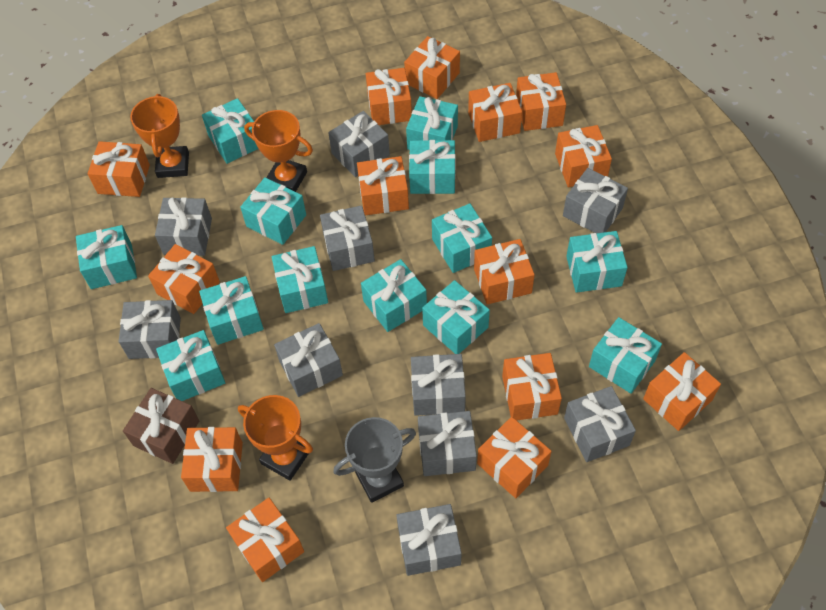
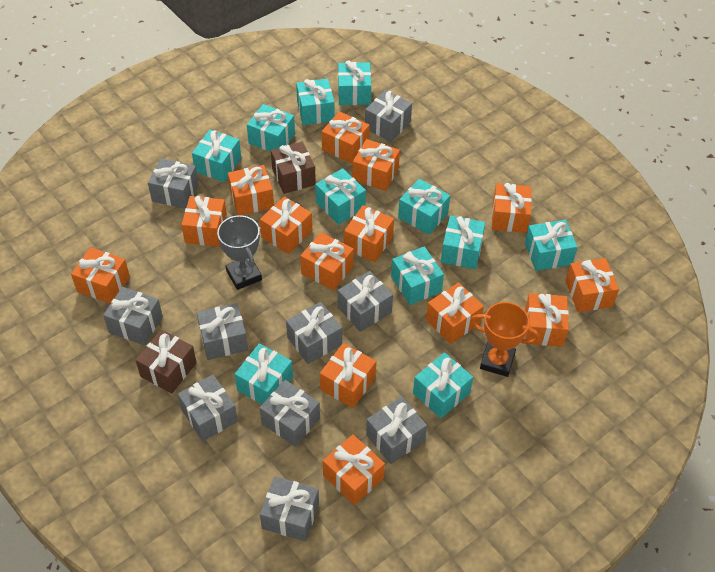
brown gift: 1 -> 2
orange trophy: 3 -> 1
turquoise gift: 13 -> 11

